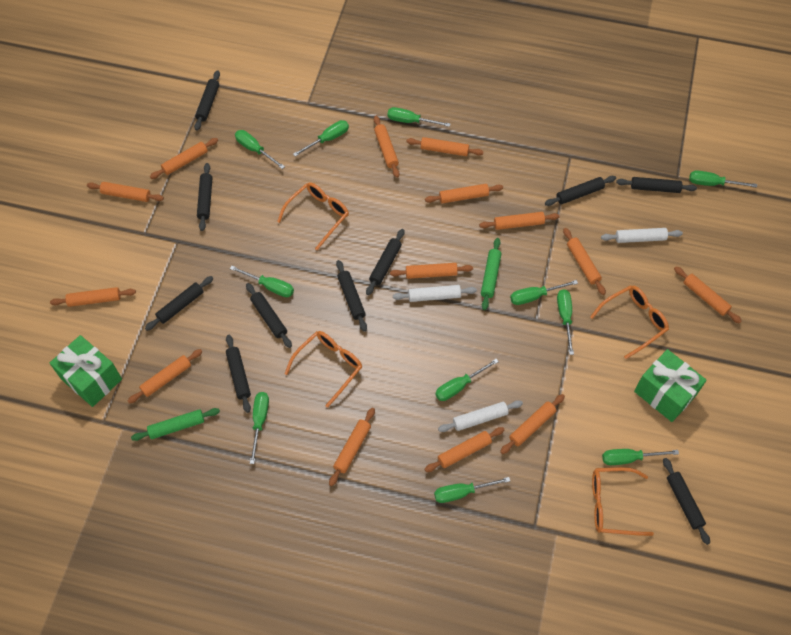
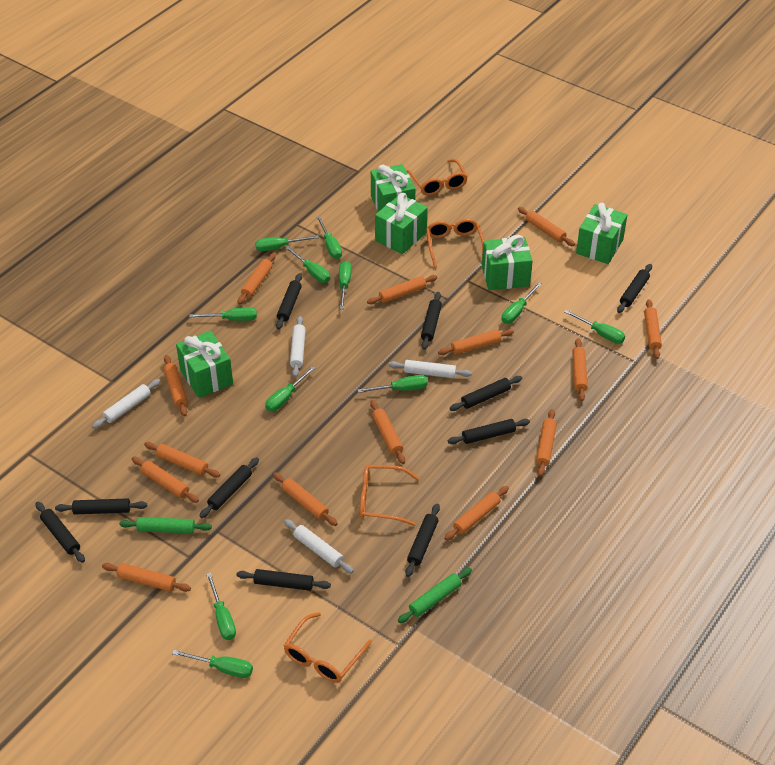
green gift: 2 -> 5
white rolling pin: 3 -> 4

